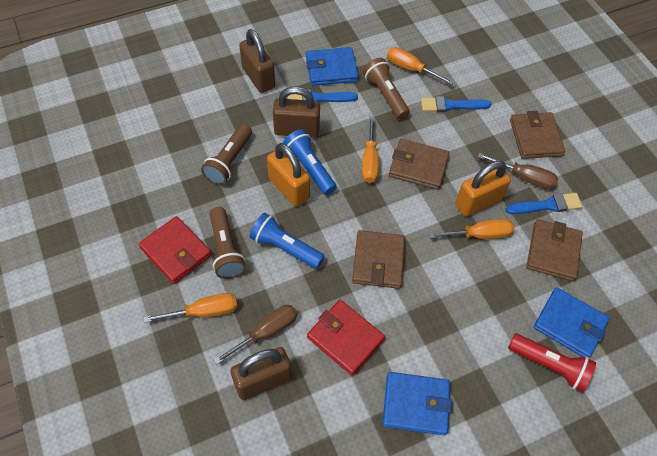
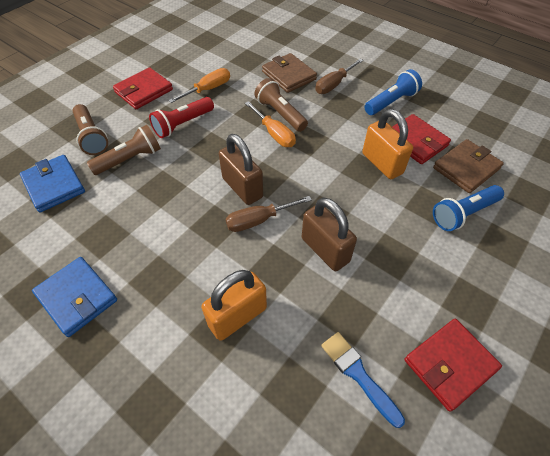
blue brush: 3 -> 1
blue wallet: 3 -> 2
brown padlock: 3 -> 2
brown wallet: 4 -> 2
orange screwdriver: 4 -> 2
red wallet: 2 -> 3

